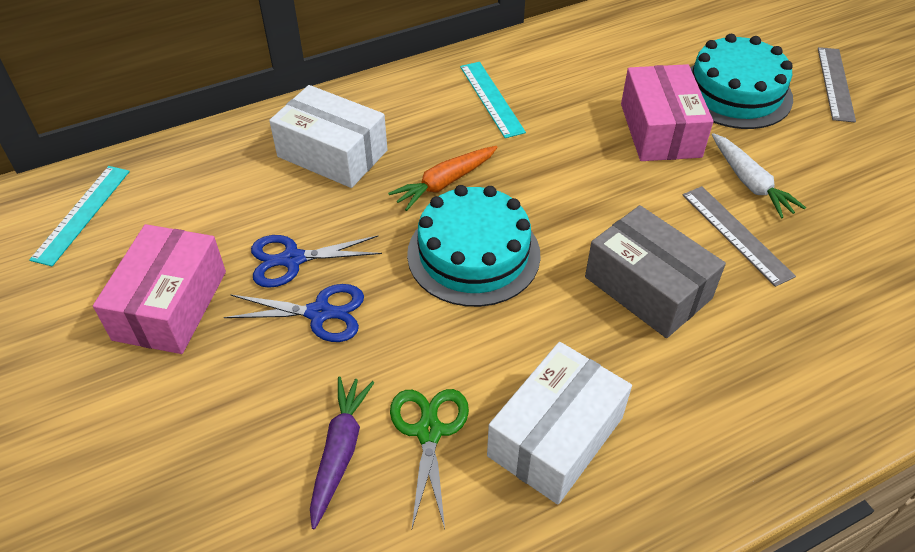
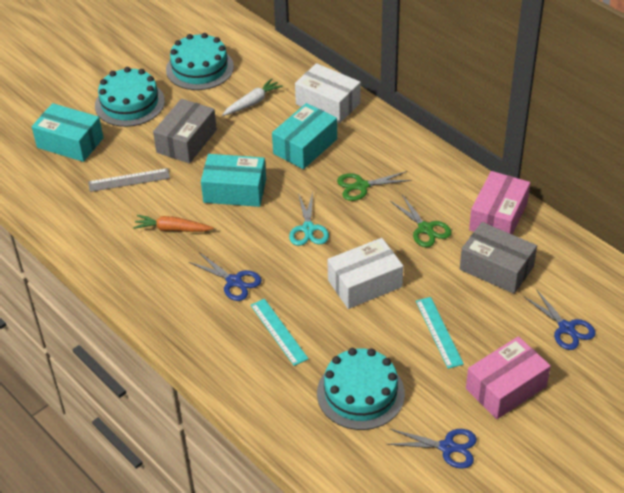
blue scissors: 2 -> 3
green scissors: 1 -> 2
grey box: 1 -> 2
grey ruler: 2 -> 1
purple carrot: 1 -> 0
turquoise box: 0 -> 3
turquoise cake: 2 -> 3
turquoise scissors: 0 -> 1

